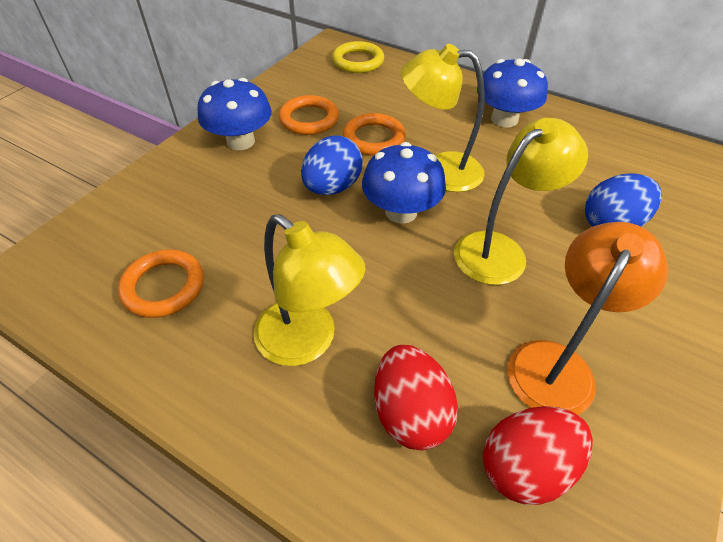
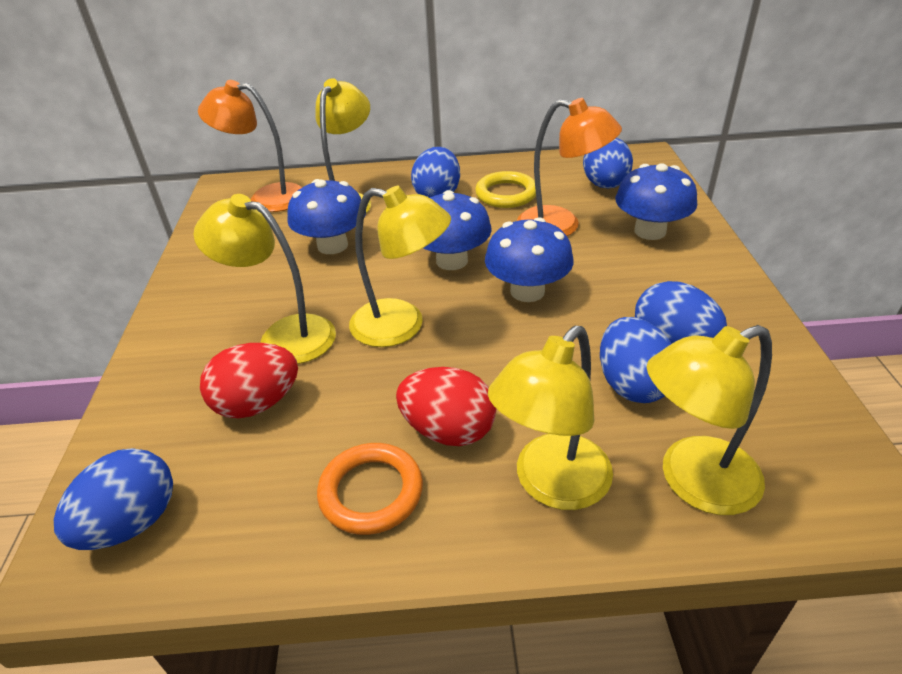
blue egg: 2 -> 5
blue mushroom: 3 -> 4
orange lamp: 1 -> 2
orange ring: 3 -> 1
yellow lamp: 3 -> 5

